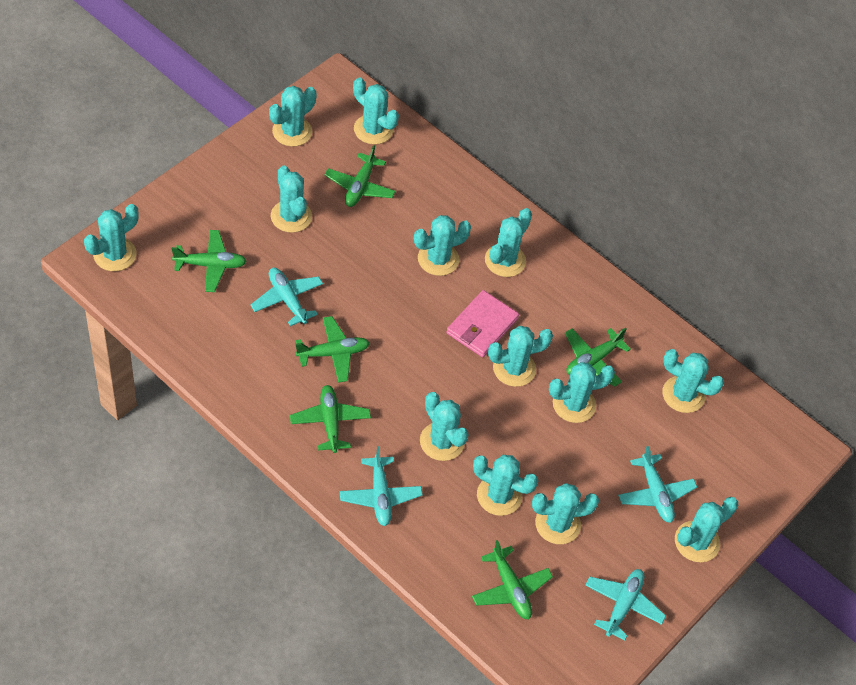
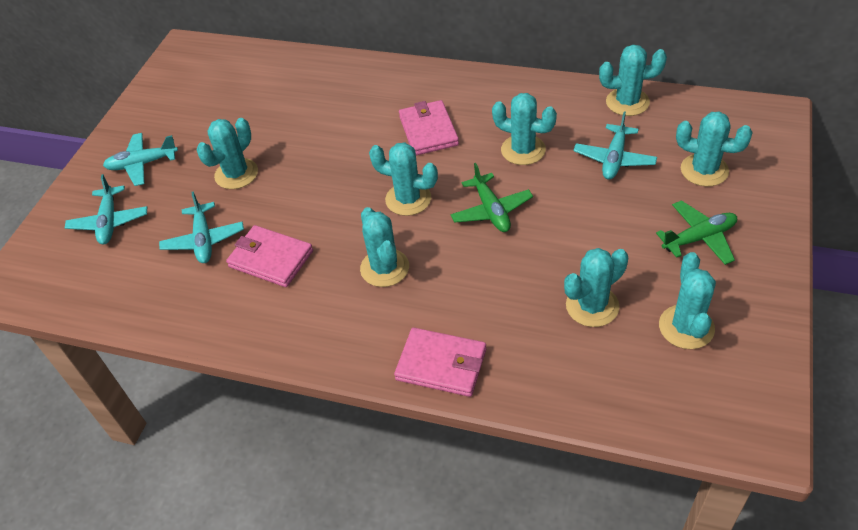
green plane: 6 -> 2
pink wallet: 1 -> 3
turquoise cactus: 13 -> 8

